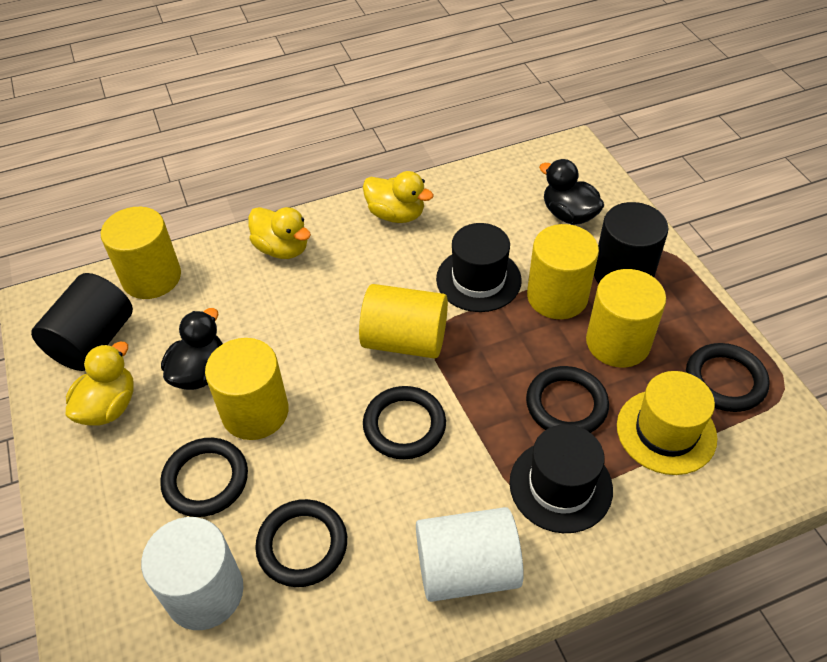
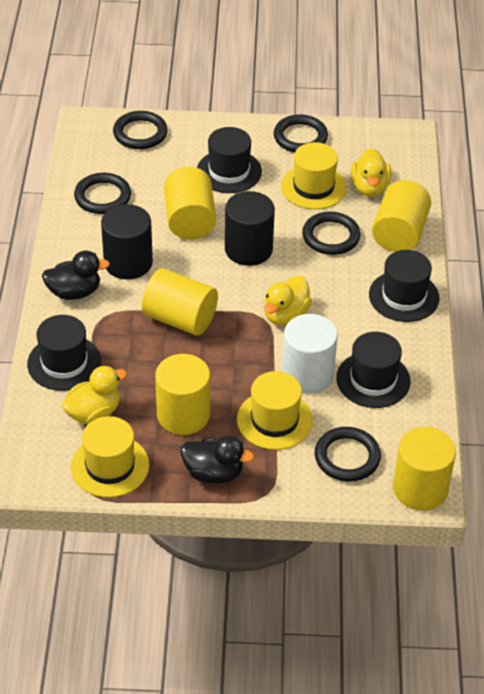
black hat: 2 -> 4
white cylinder: 2 -> 1
yellow hat: 1 -> 3

